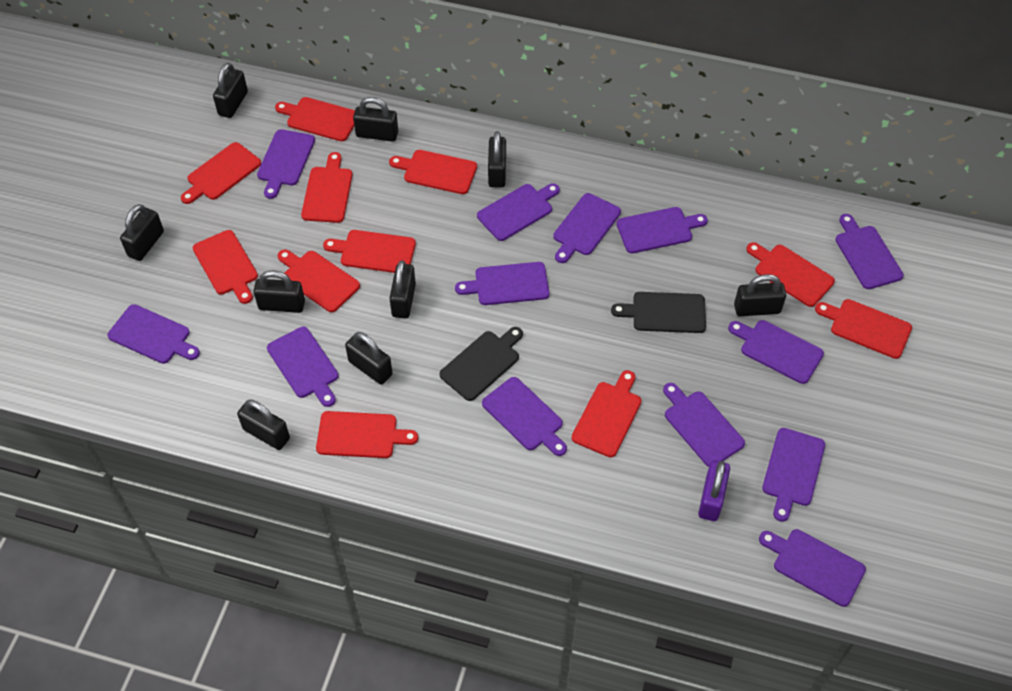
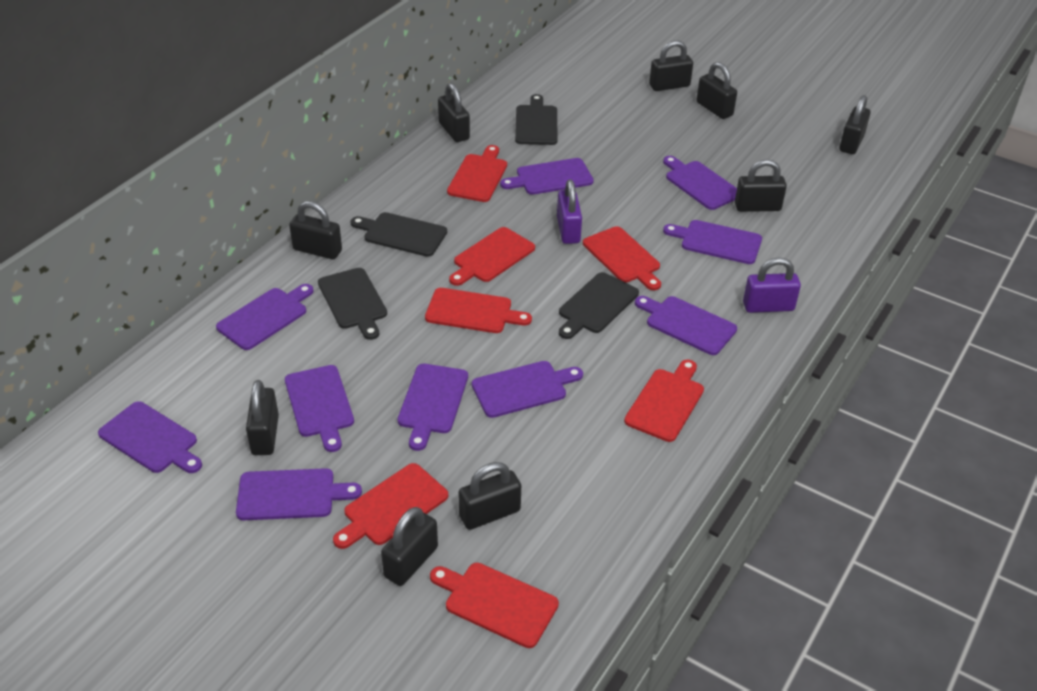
black cutting board: 2 -> 4
purple cutting board: 13 -> 10
purple padlock: 1 -> 2
red cutting board: 11 -> 7

